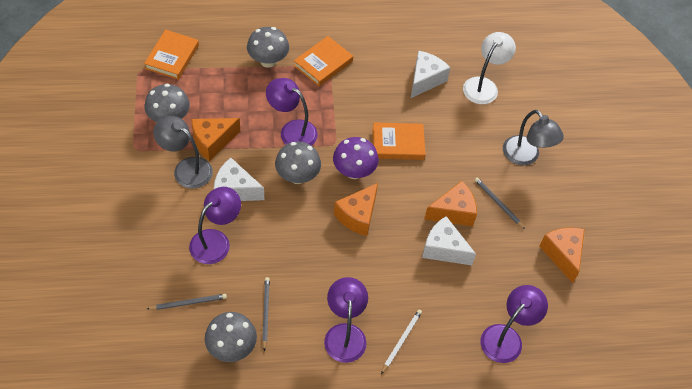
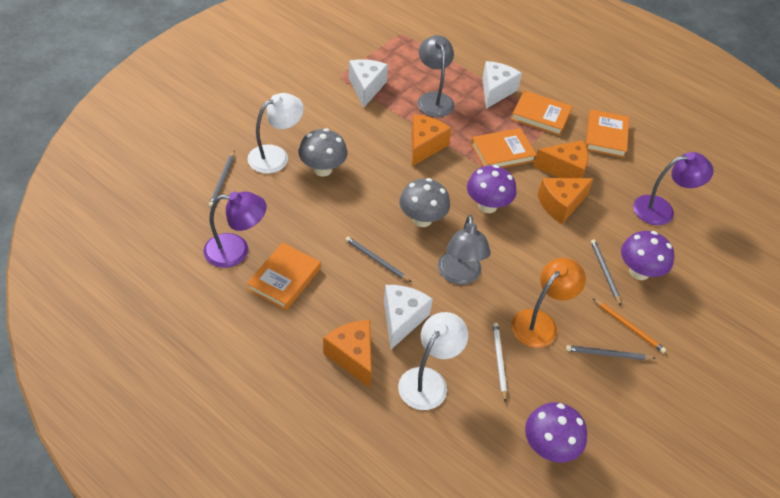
grey mushroom: 4 -> 2
grey pencil: 3 -> 4
orange book: 3 -> 4
orange lamp: 0 -> 1
orange pencil: 0 -> 1
purple lamp: 4 -> 2
purple mushroom: 1 -> 3
white lamp: 1 -> 2

